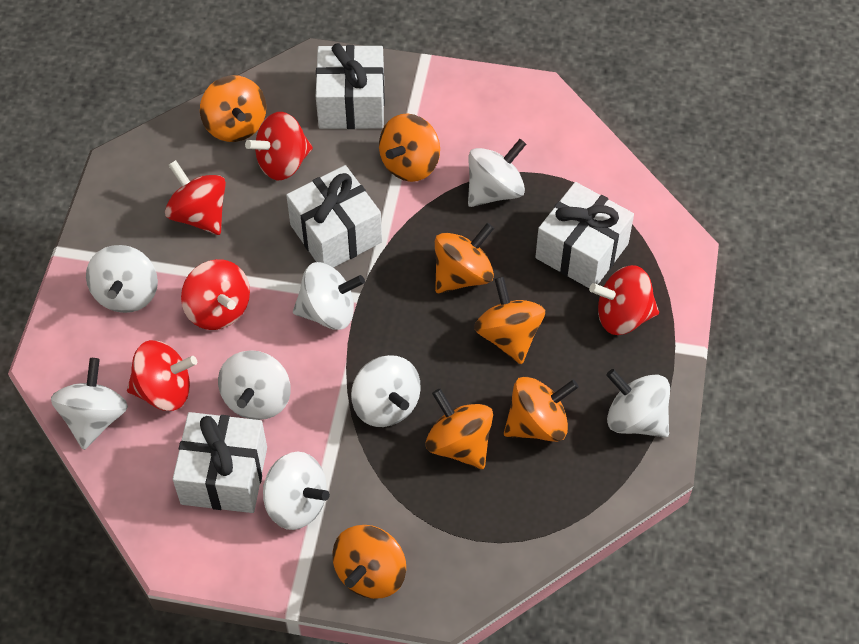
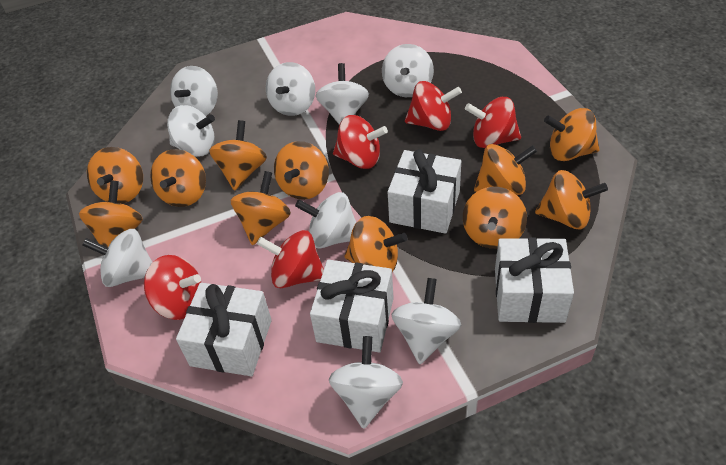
orange spinning top: 7 -> 11
white spinning top: 8 -> 9

